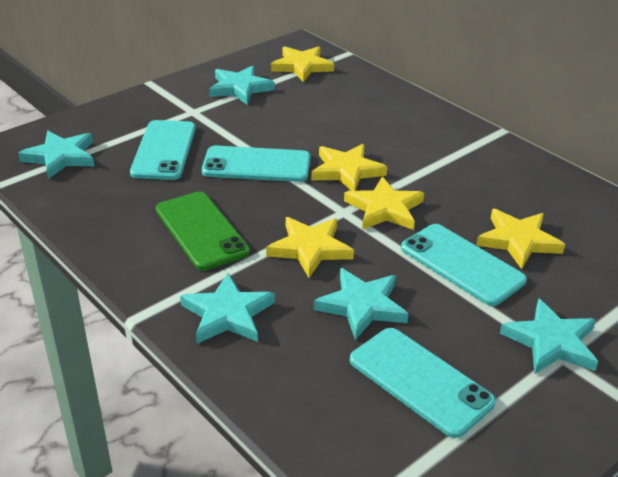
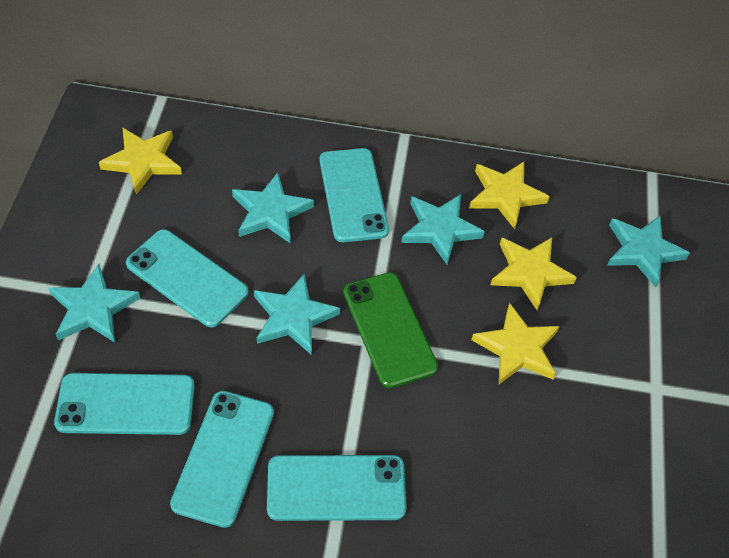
turquoise phone: 4 -> 5
yellow star: 5 -> 4

